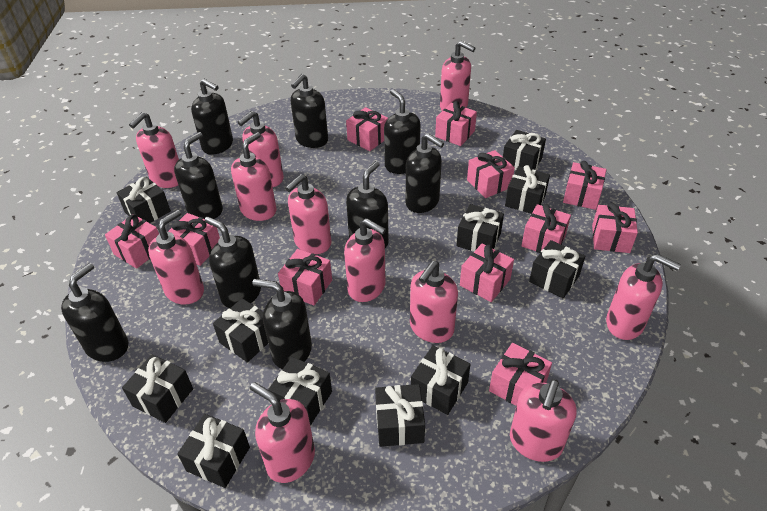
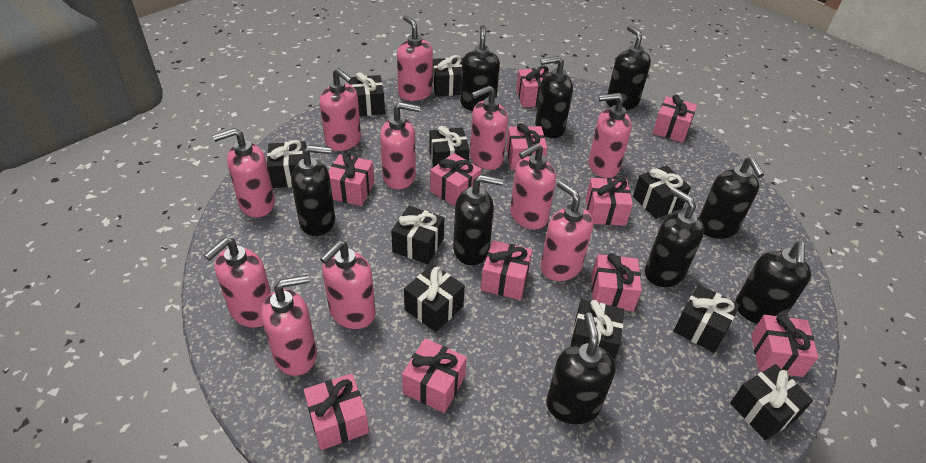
black gift: 11 -> 10

